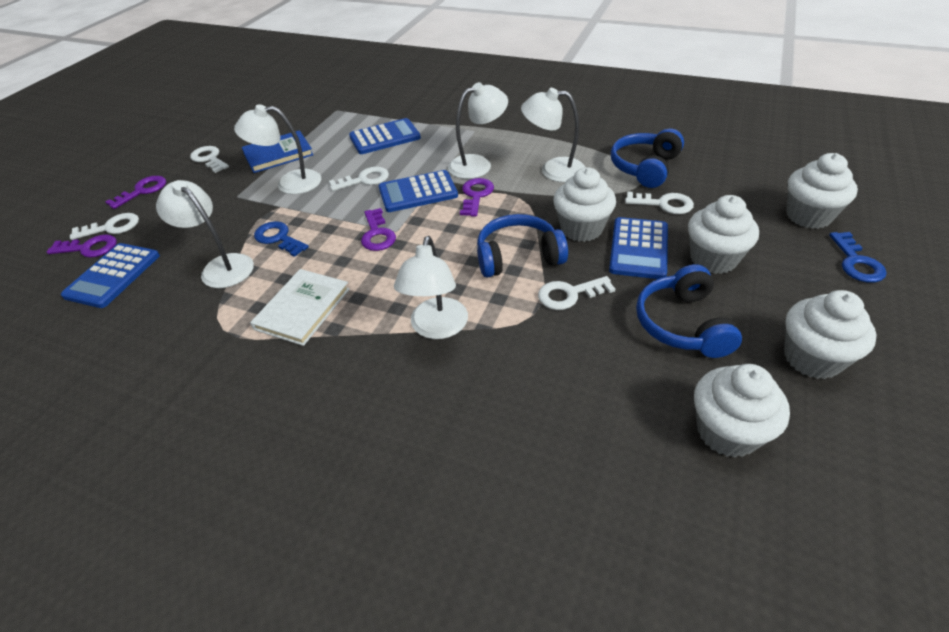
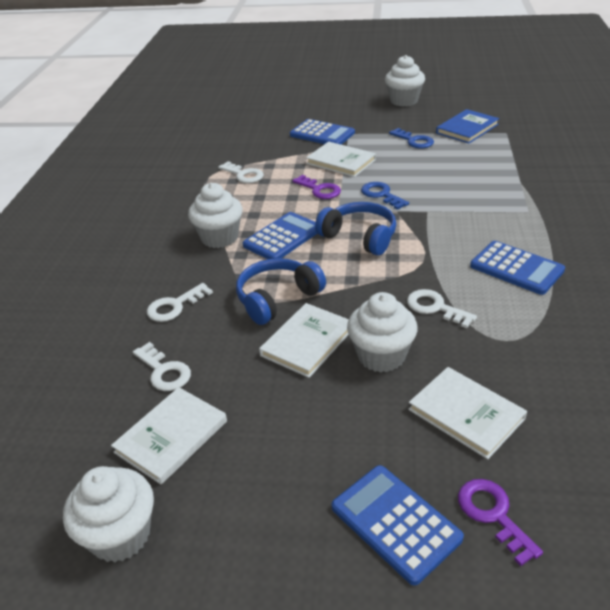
blue headphones: 3 -> 2
purple key: 4 -> 2
white book: 1 -> 4
white cupcake: 5 -> 4
white key: 5 -> 4
white lamp: 5 -> 0

